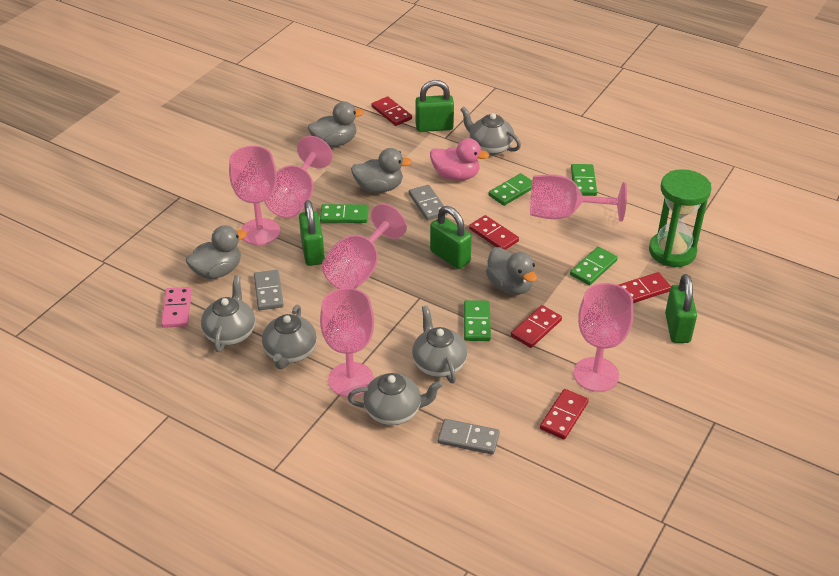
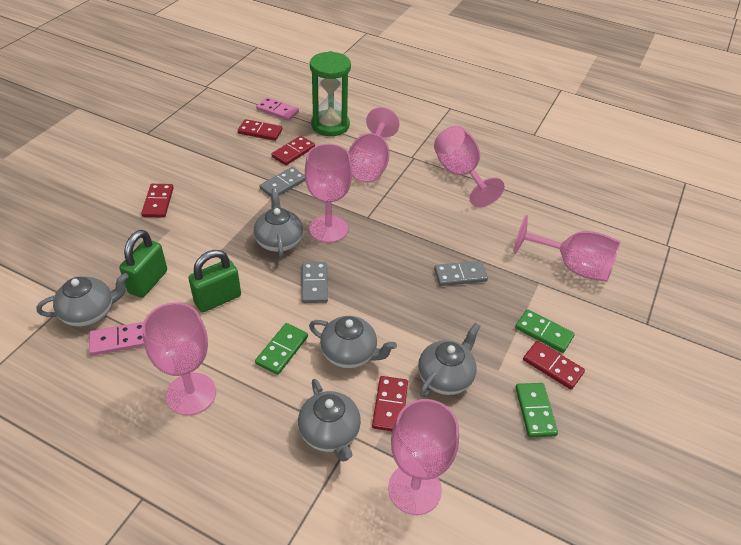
green domino: 5 -> 3
green padlock: 4 -> 2
grey duck: 4 -> 0
pink domino: 1 -> 2
pink duck: 1 -> 0

